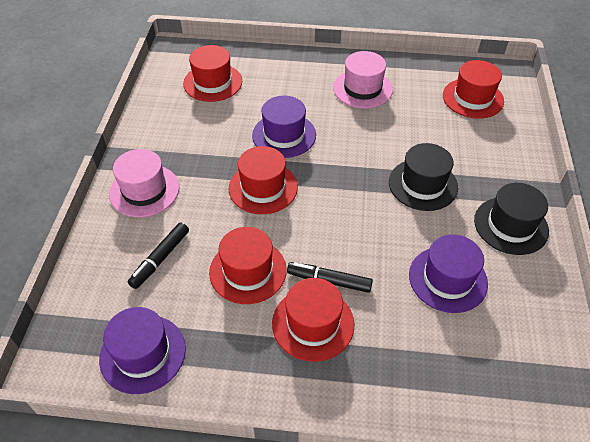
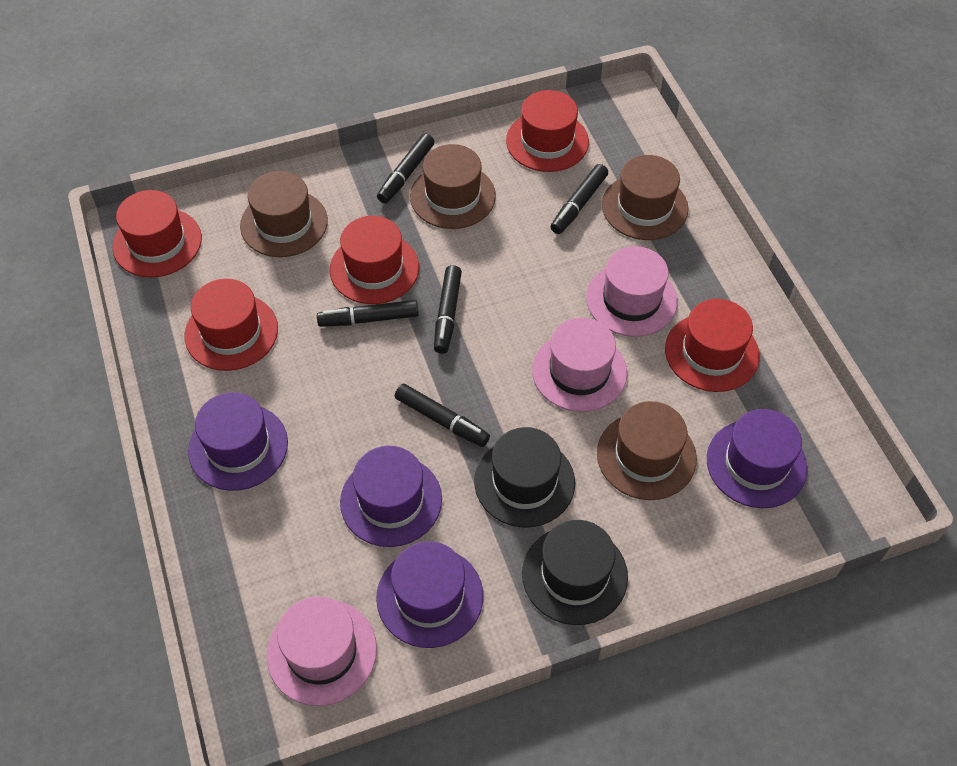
black marker: 2 -> 5
brown hat: 0 -> 4
pink hat: 2 -> 3
purple hat: 3 -> 4

